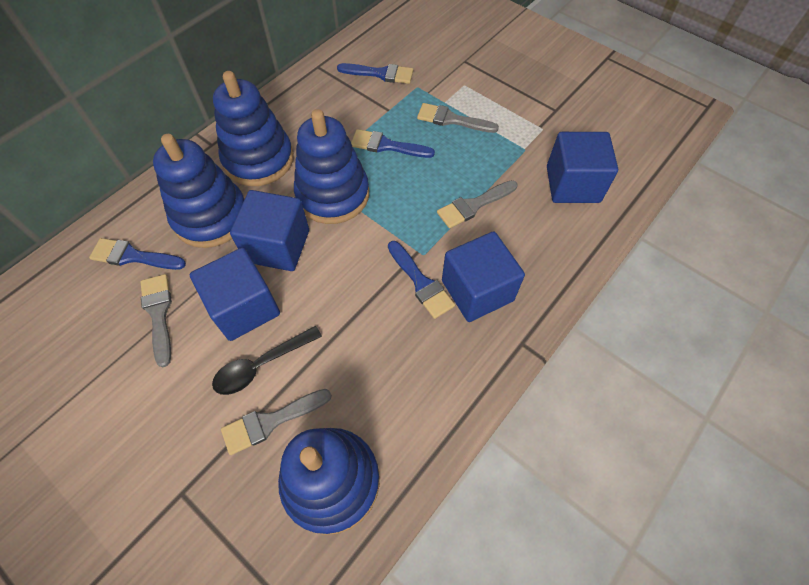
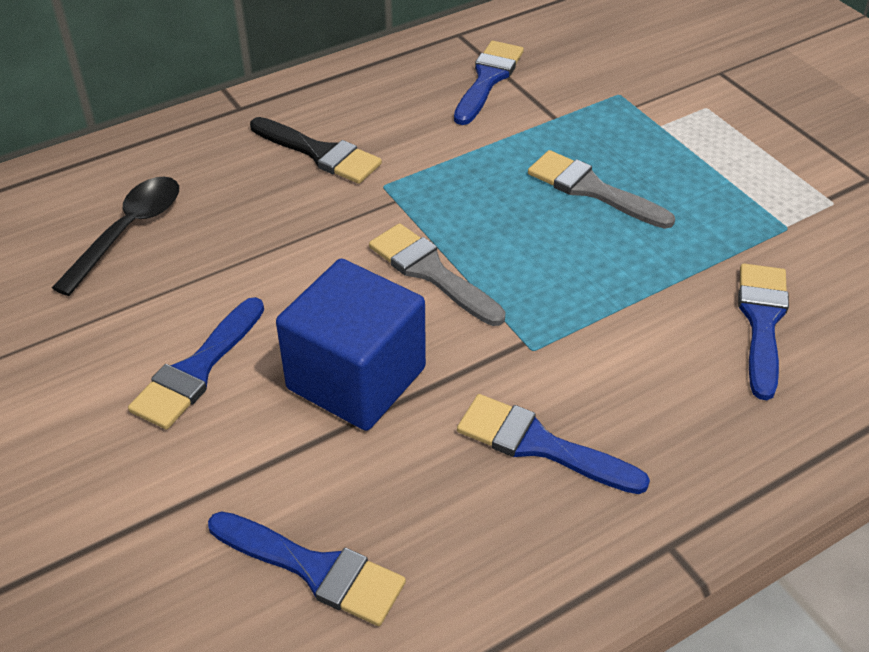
black brush: 0 -> 1
blue brush: 4 -> 5
blue cube: 4 -> 1
blue stacking toy: 4 -> 0
grey brush: 4 -> 2

